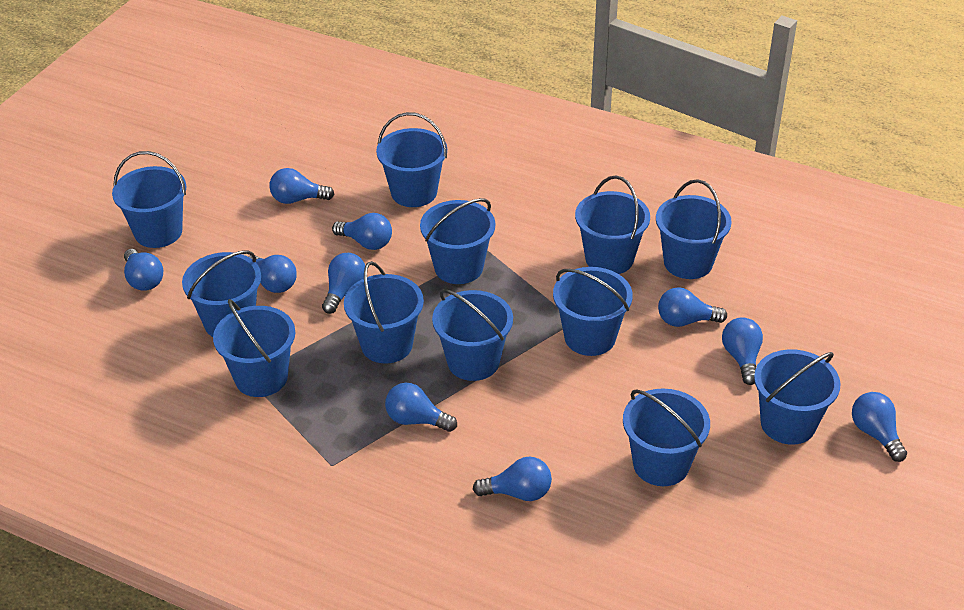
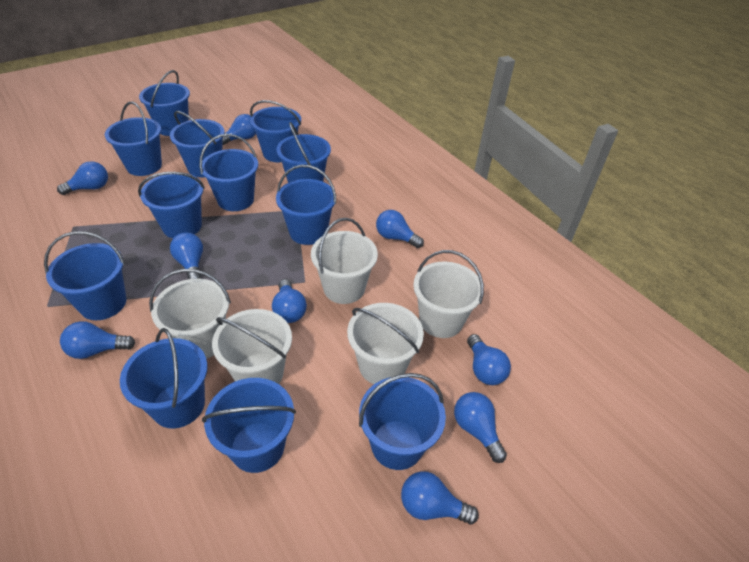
blue light bulb: 10 -> 9
white bucket: 0 -> 5

